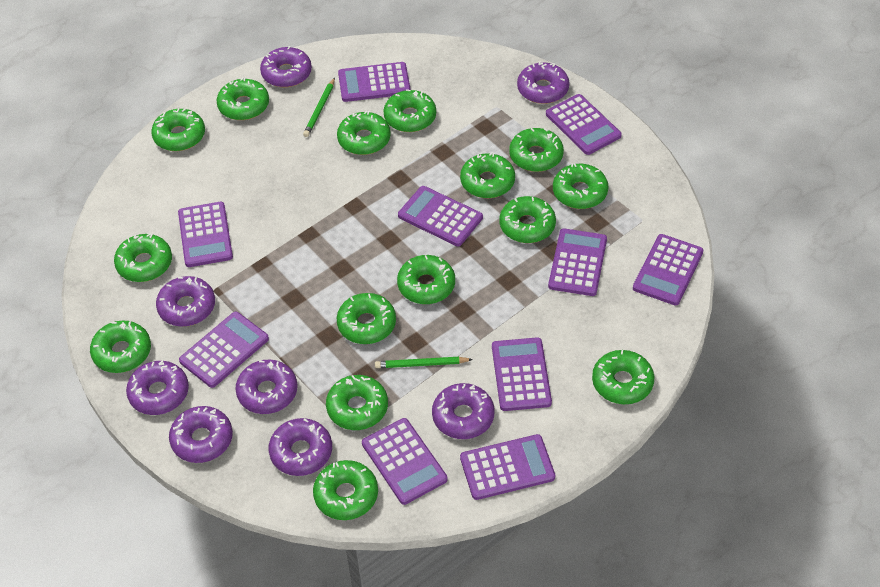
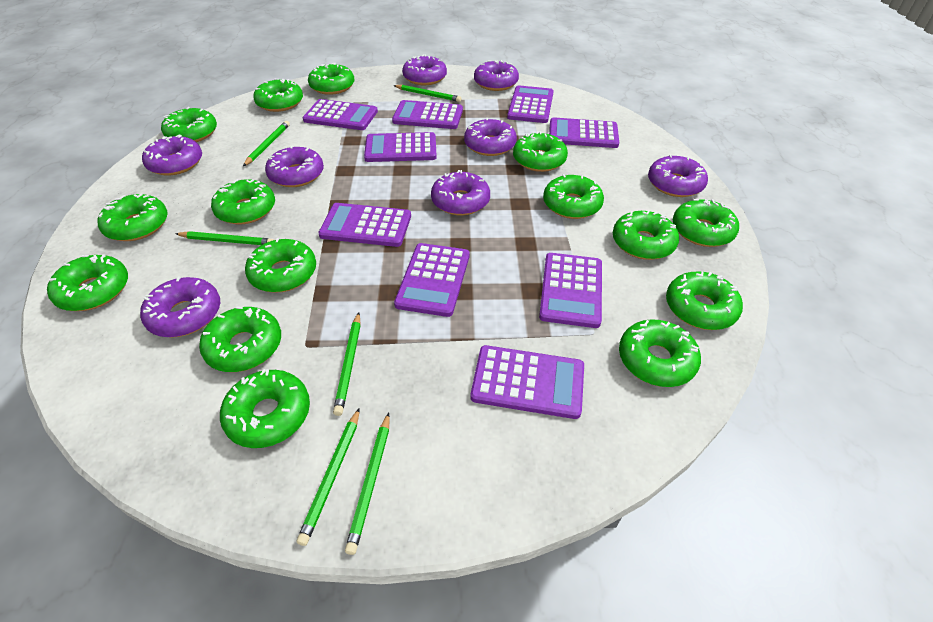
green pencil: 2 -> 6
purple calculator: 10 -> 9

